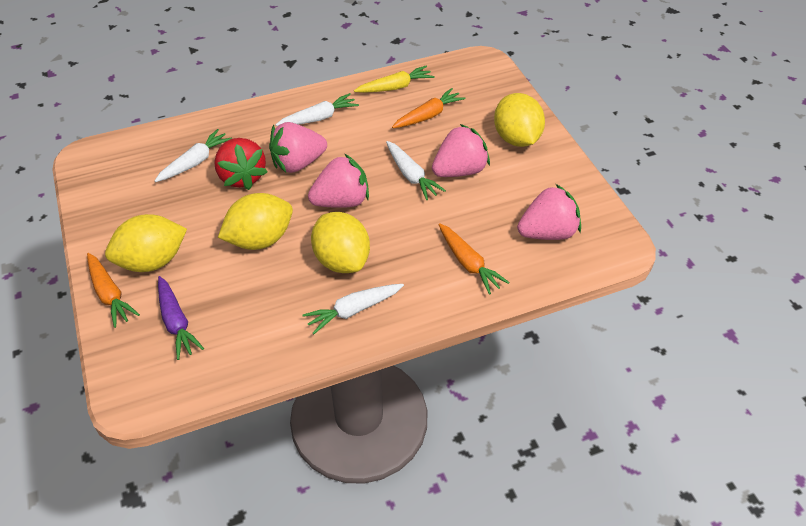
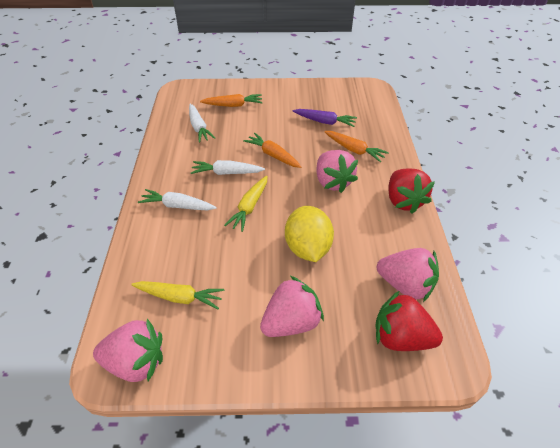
red strawberry: 1 -> 2
white carrot: 4 -> 3
yellow carrot: 1 -> 2
yellow lemon: 4 -> 1

